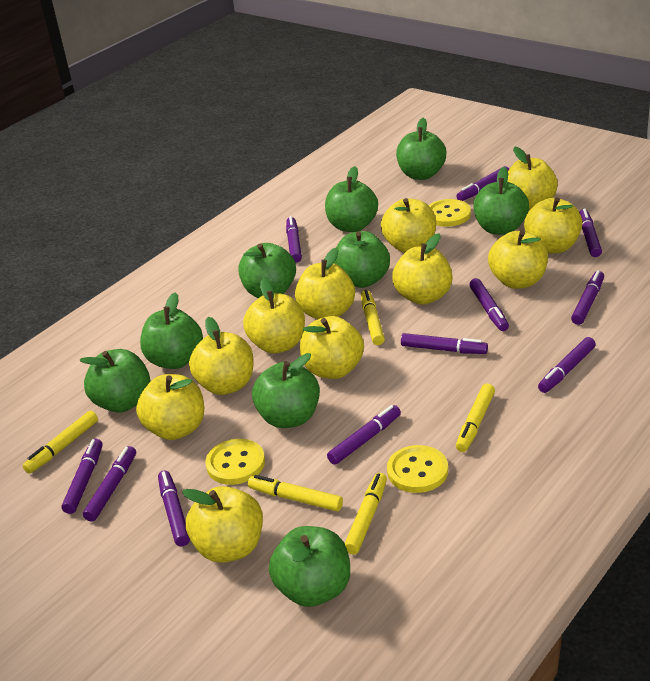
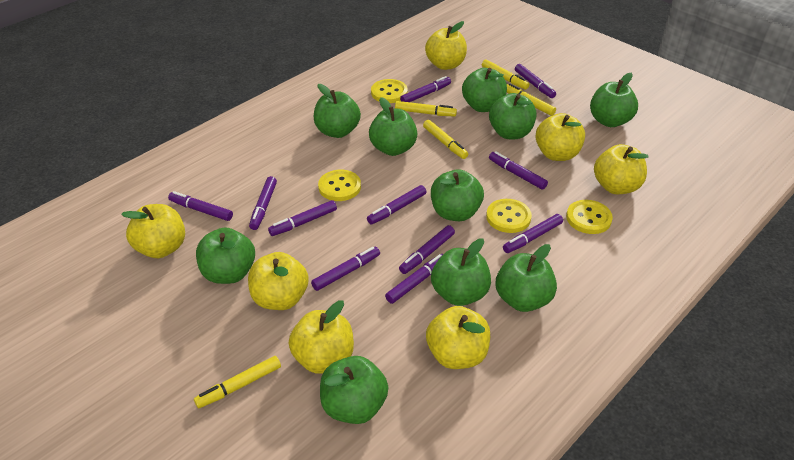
green apple: 9 -> 10
yellow apple: 11 -> 7
yellow button: 3 -> 4

